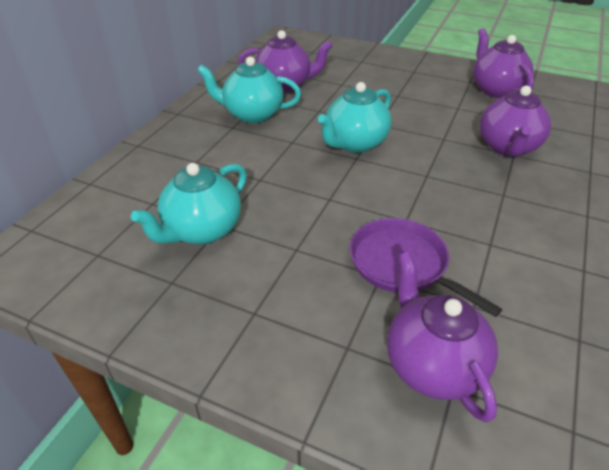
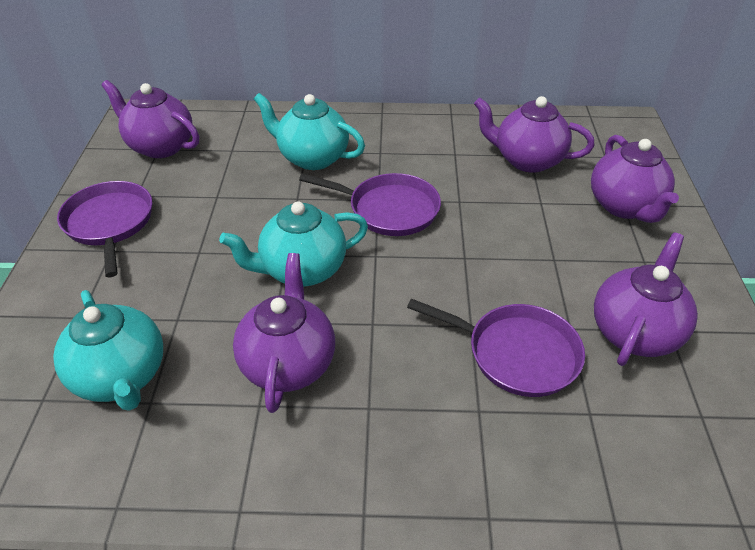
purple pan: 1 -> 3
purple teapot: 4 -> 5

